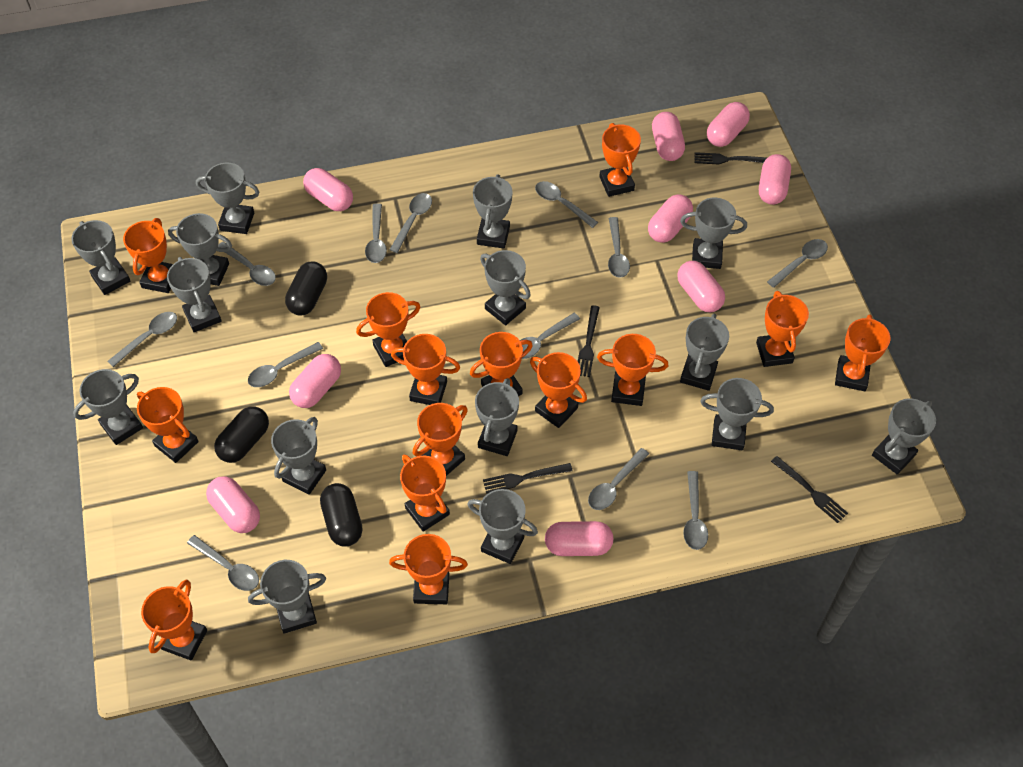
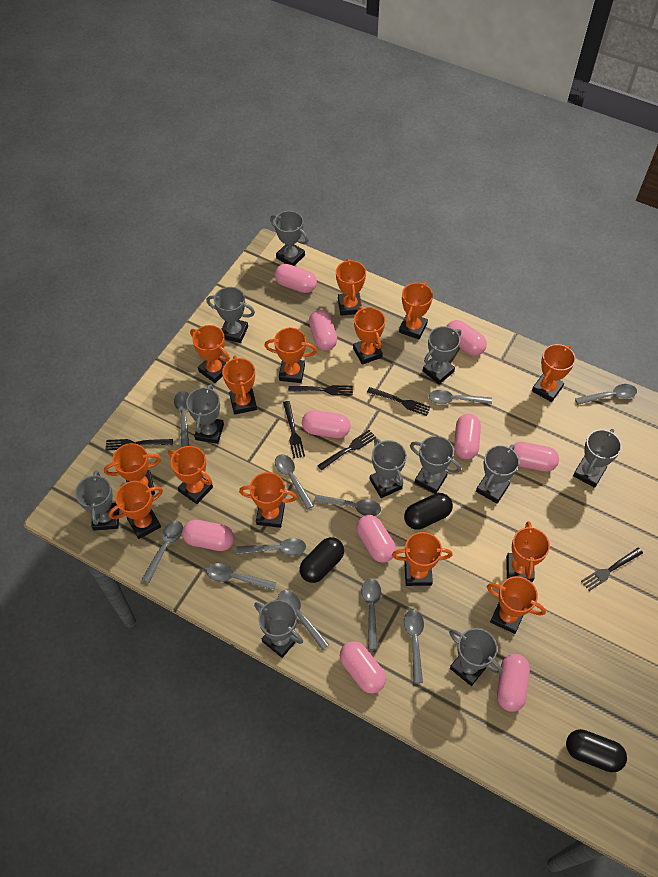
black fork: 4 -> 6
grey spoon: 12 -> 11
grey trophy: 15 -> 11
pink capsule: 9 -> 10

